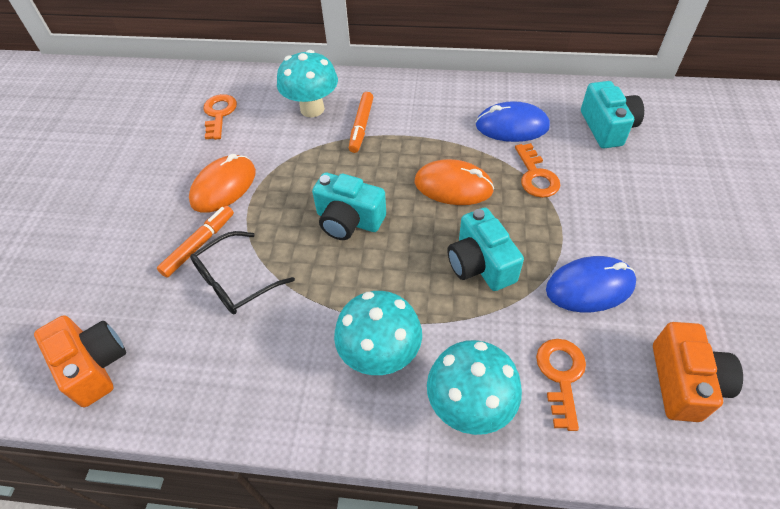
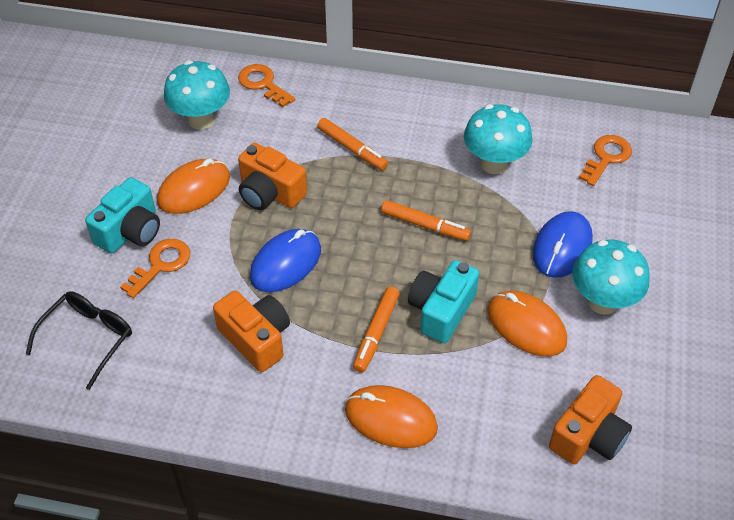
orange camera: 2 -> 3
orange marker: 2 -> 3
orange mouse: 2 -> 3
turquoise camera: 3 -> 2

